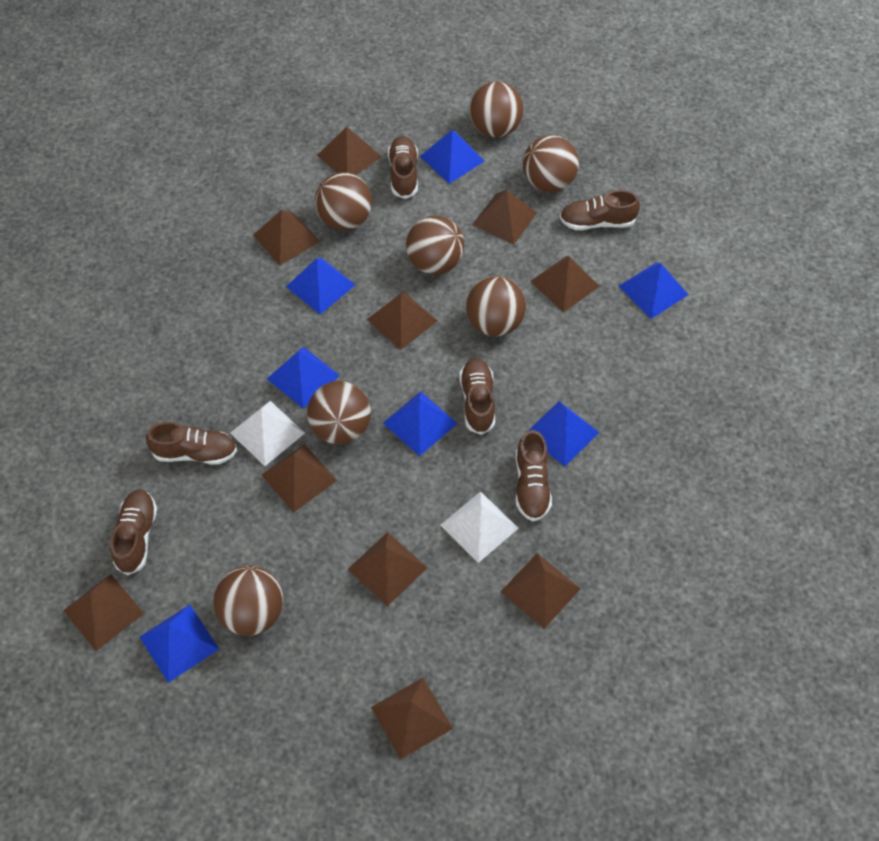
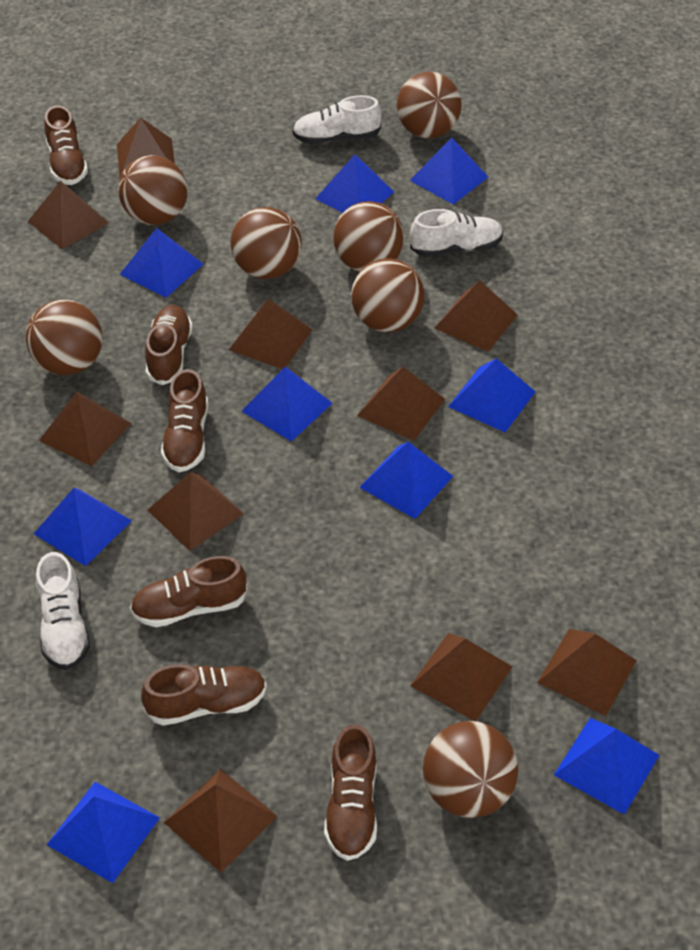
blue pyramid: 7 -> 9
white pyramid: 2 -> 0
white shoe: 0 -> 3

